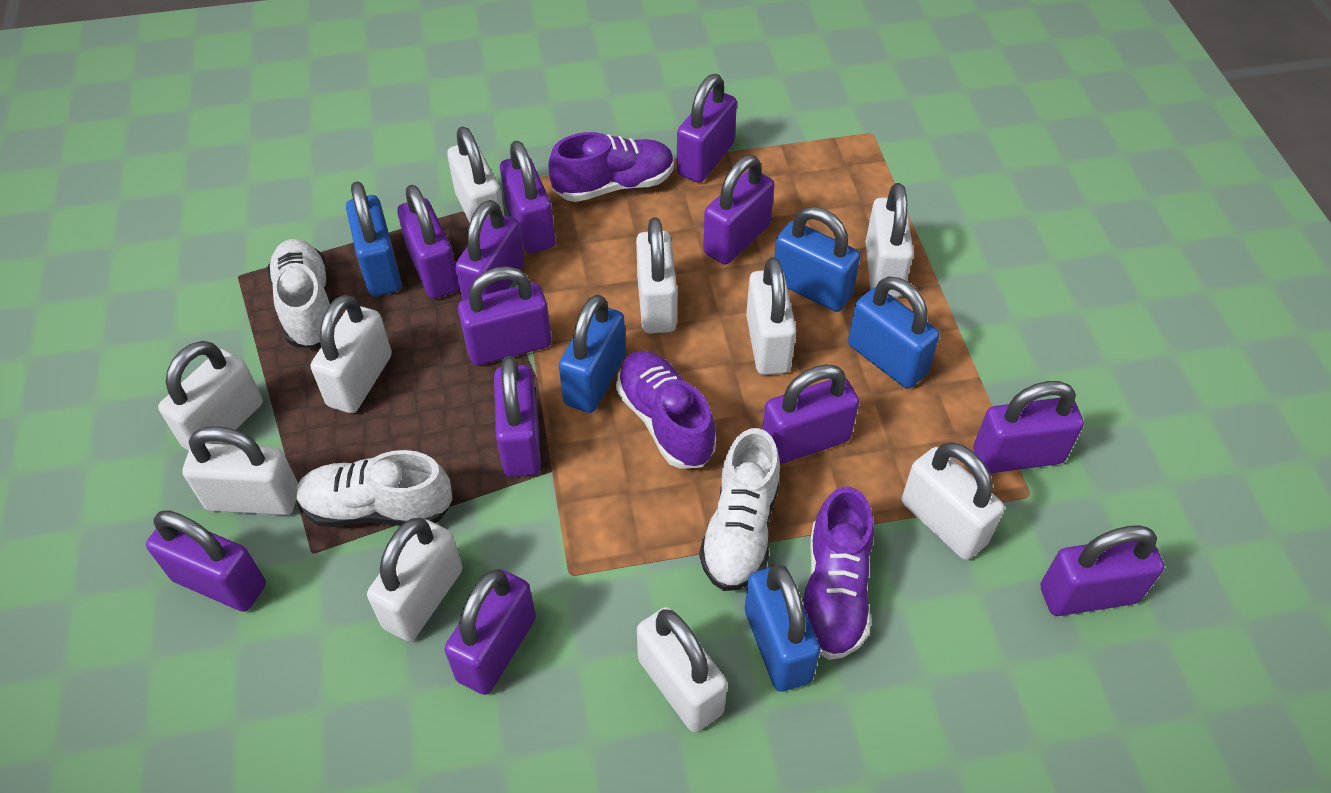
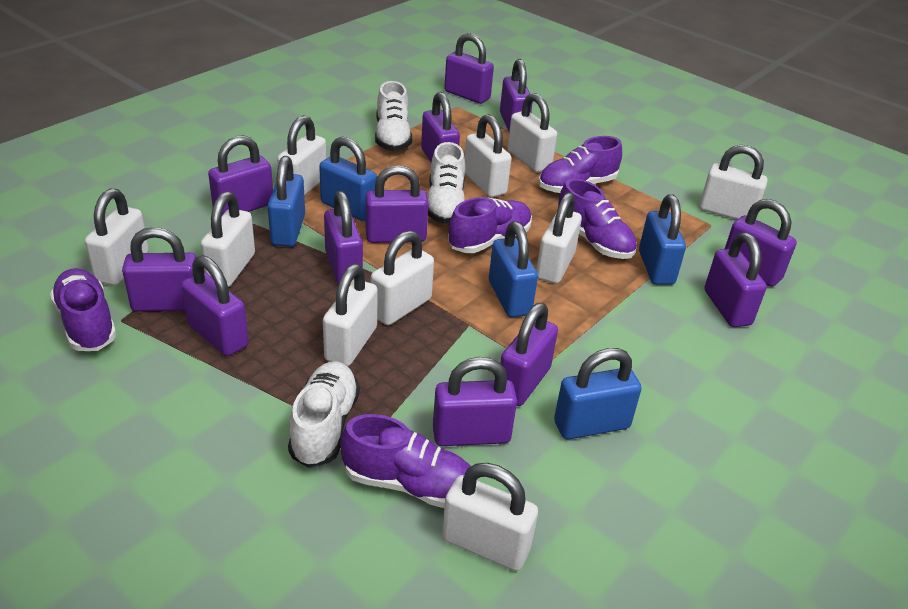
purple shoe: 3 -> 5

